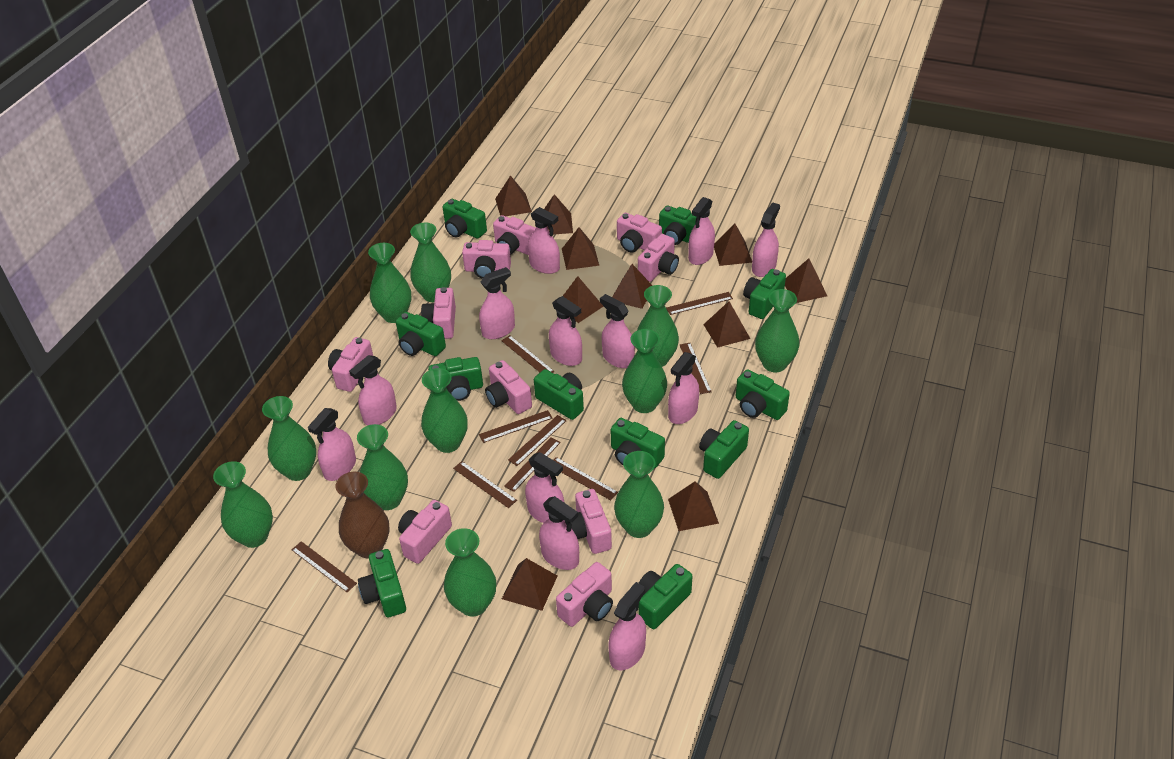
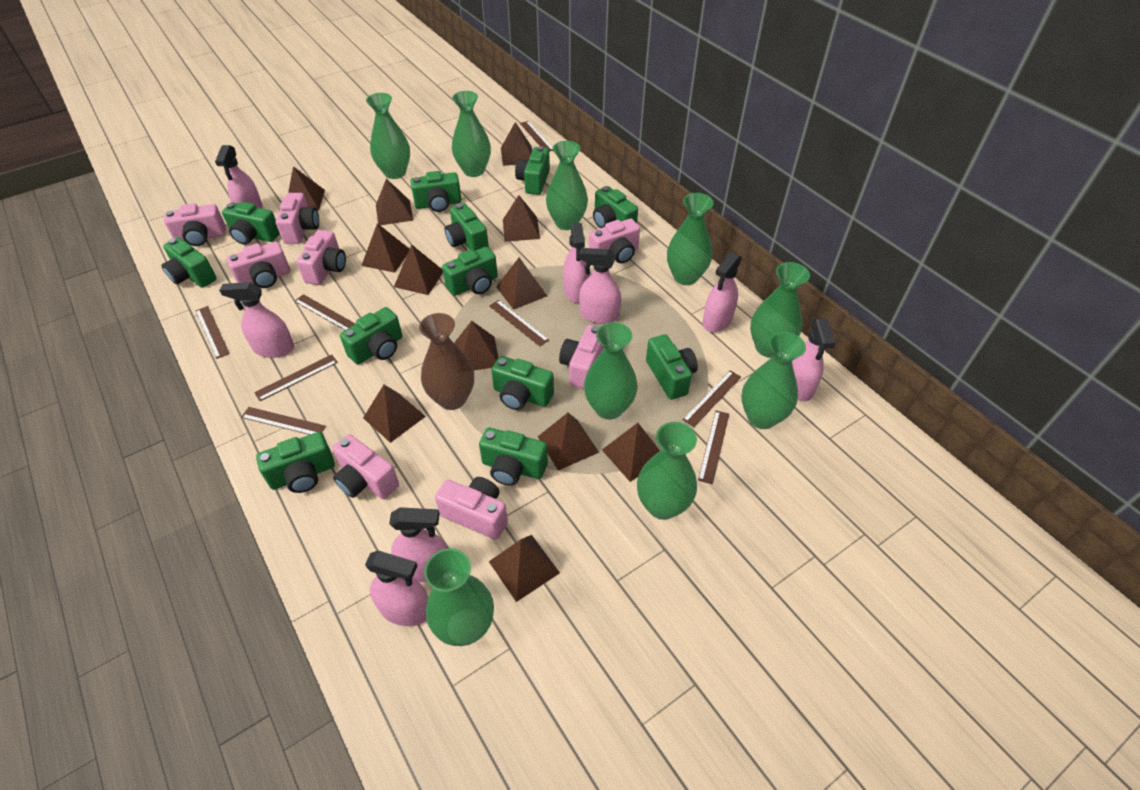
brown pyramid: 10 -> 12
brown ruler: 9 -> 8
green camera: 11 -> 12
green vase: 11 -> 9
pink camera: 10 -> 8
pink spray bottle: 12 -> 8

